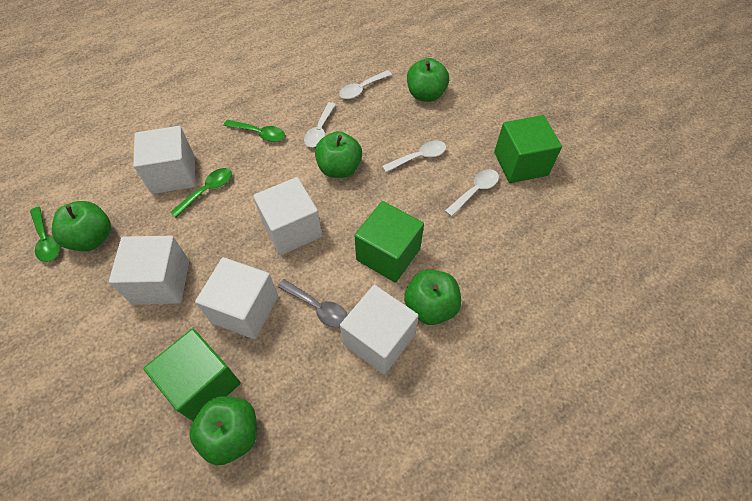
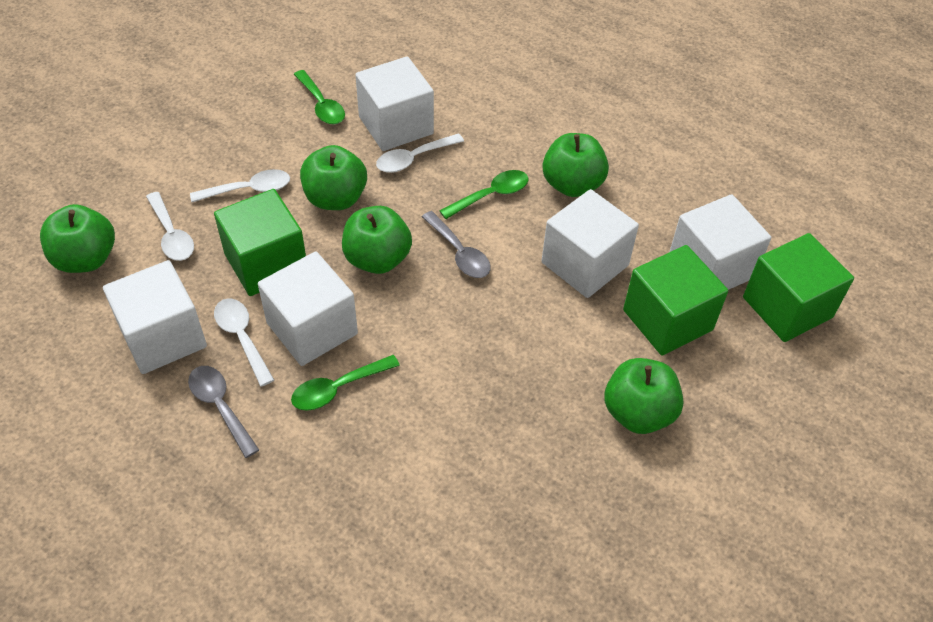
grey spoon: 1 -> 2

